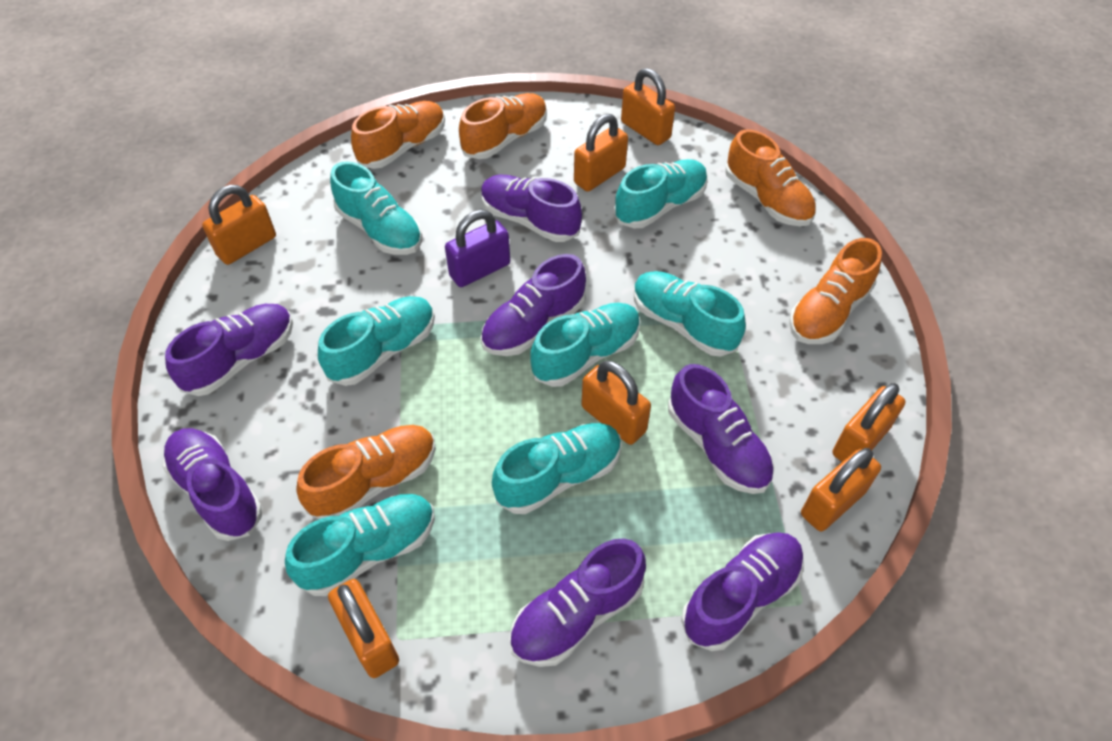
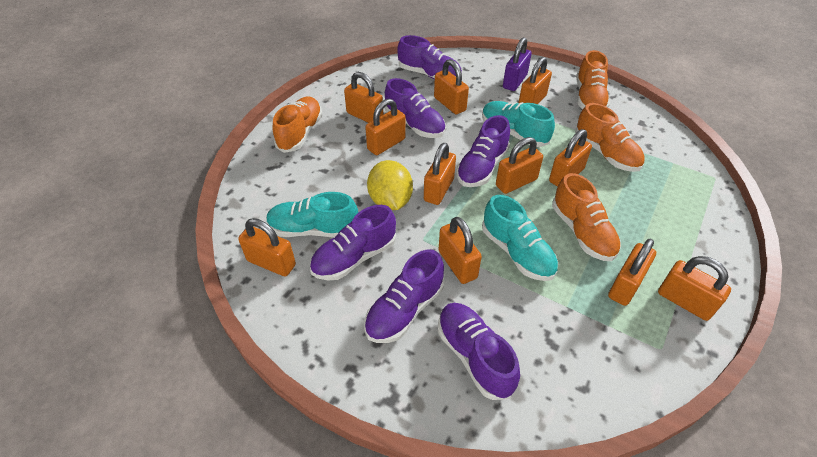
orange padlock: 7 -> 11
orange shoe: 5 -> 4
purple shoe: 7 -> 6
turquoise shoe: 7 -> 3
yellow lemon: 0 -> 1

